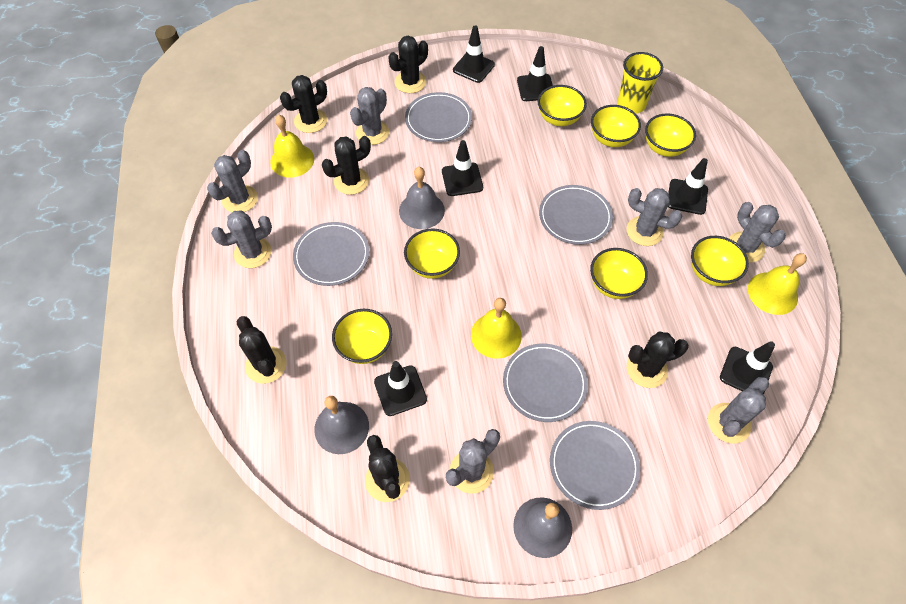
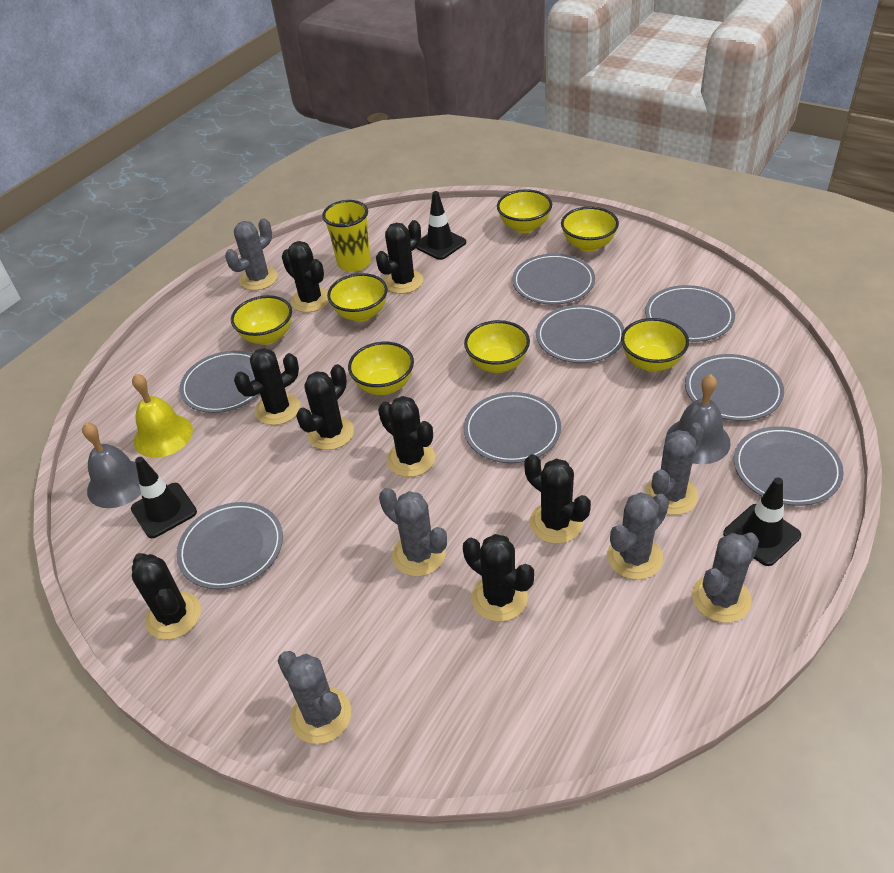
black cactus: 6 -> 8
black traffic cone: 6 -> 3
grey bell: 3 -> 2
grey cactus: 7 -> 6
grey plate: 5 -> 8
yellow bell: 3 -> 1

